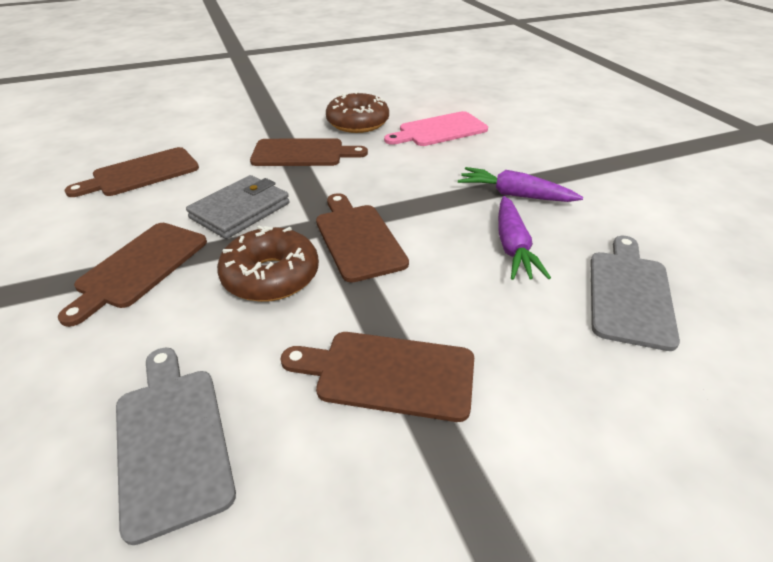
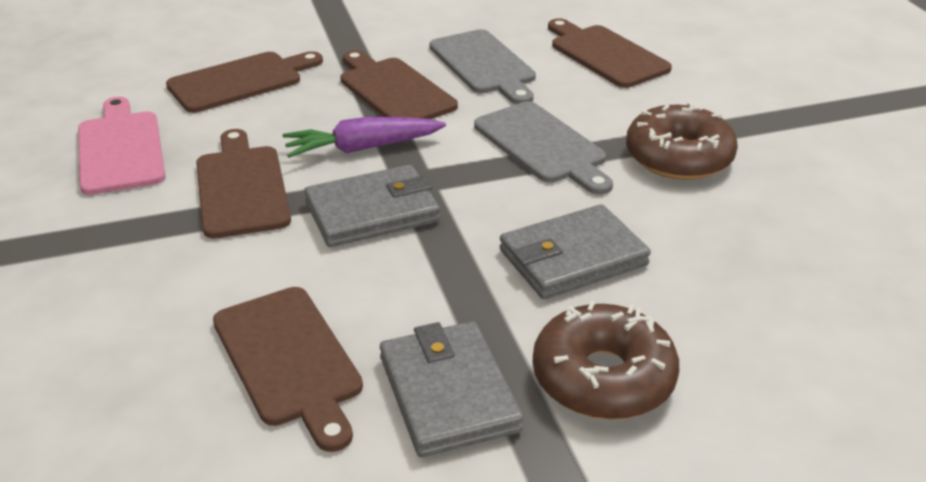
grey wallet: 1 -> 3
purple carrot: 2 -> 1

